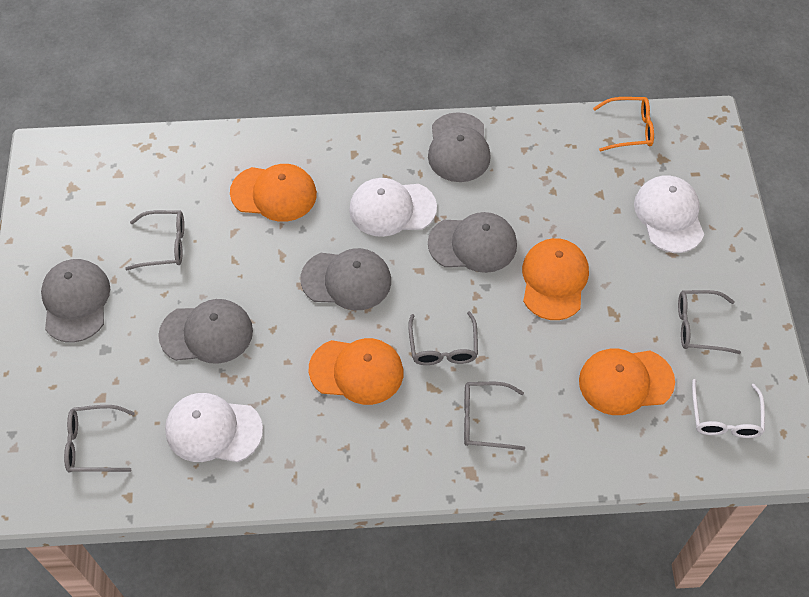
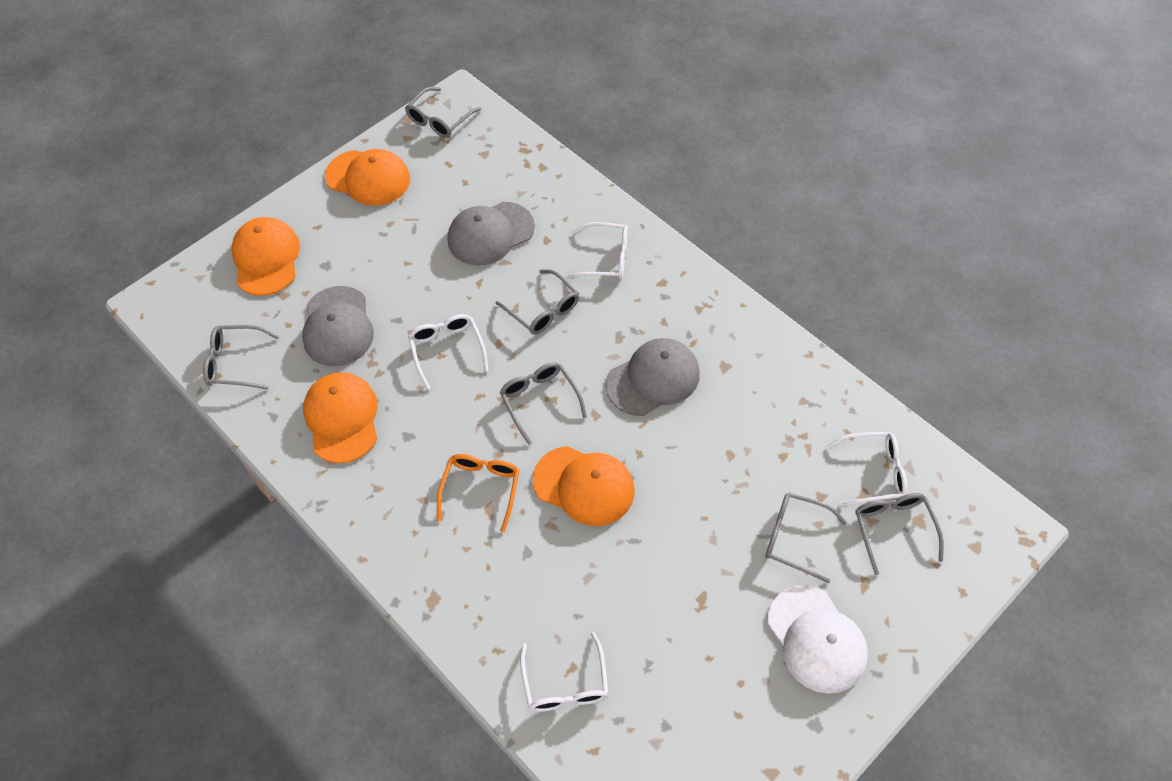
grey cap: 5 -> 3
grey glasses: 5 -> 6
white cap: 3 -> 1
white glasses: 1 -> 4

